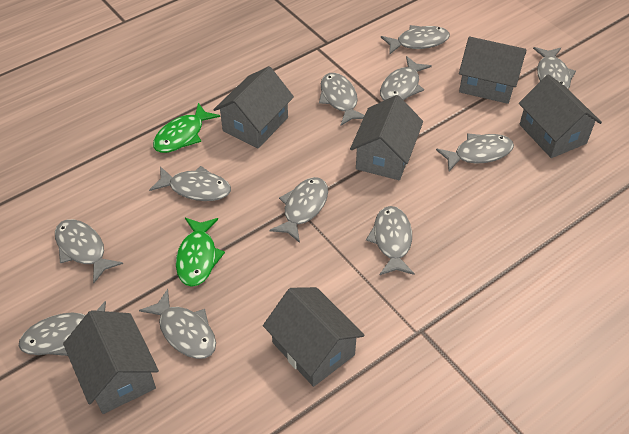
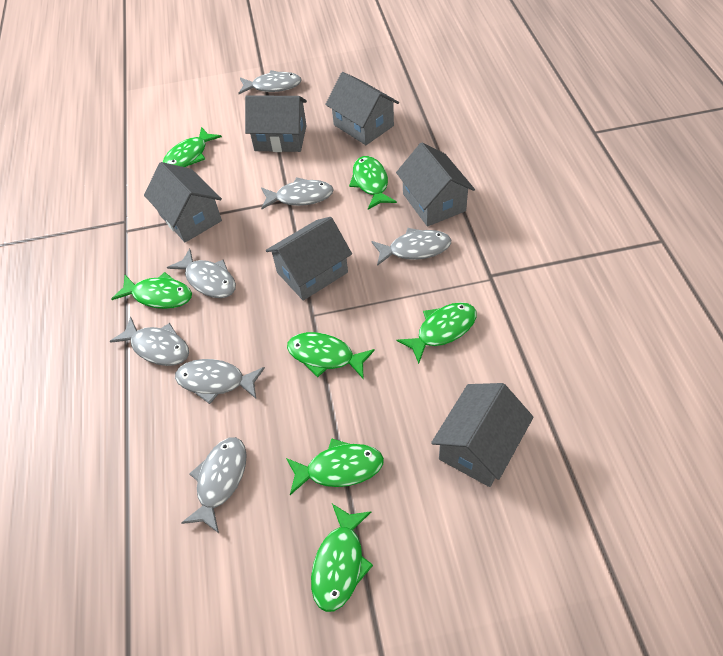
green fish: 2 -> 7
grey fish: 11 -> 7

